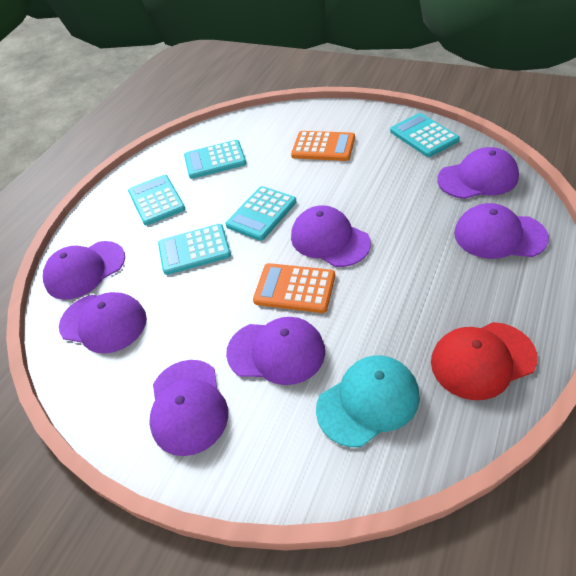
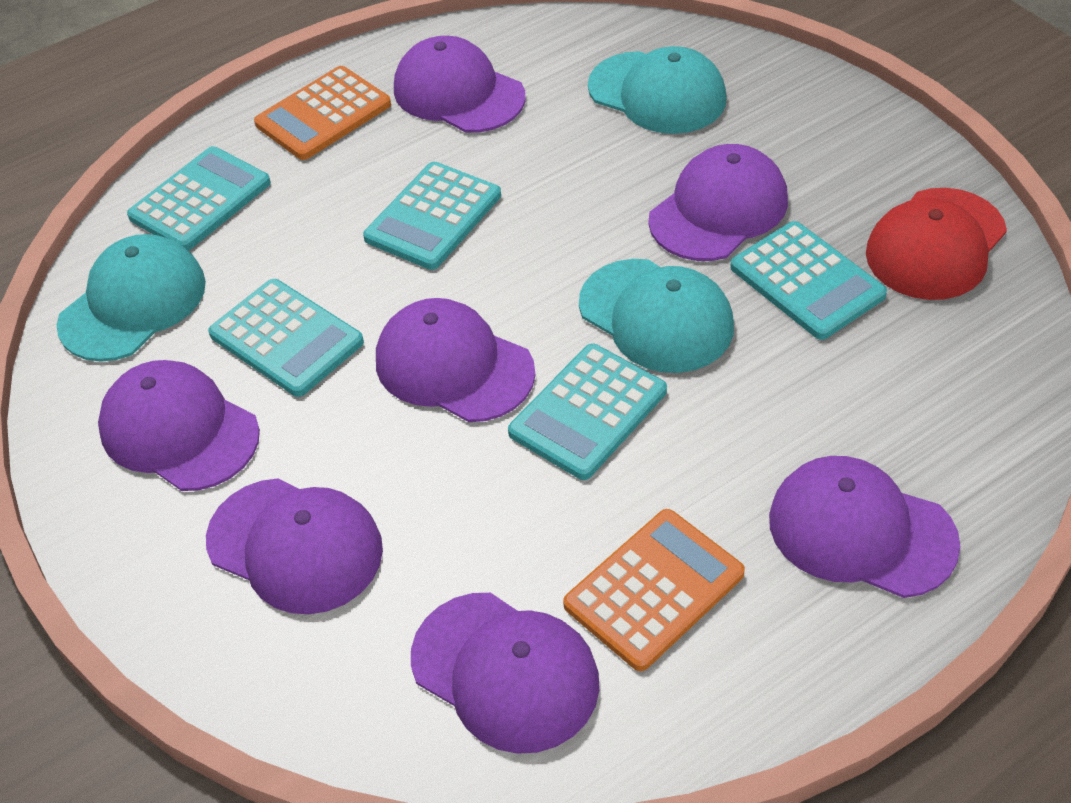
turquoise cap: 1 -> 3

